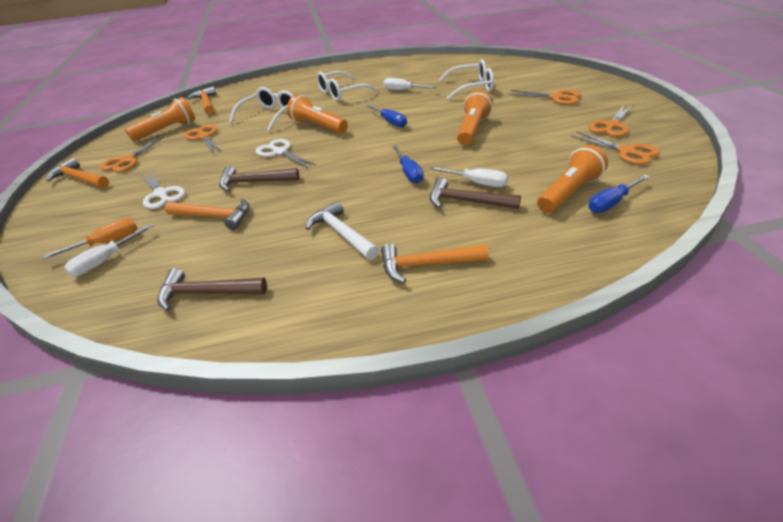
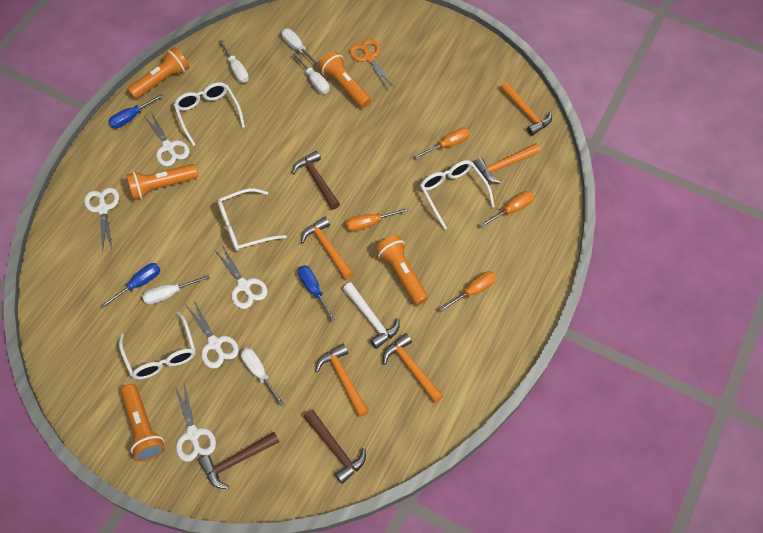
orange flashlight: 4 -> 5
orange hammer: 4 -> 5
orange scissors: 5 -> 1
orange screwdriver: 1 -> 4
white glasses: 3 -> 4
white scissors: 2 -> 5
white screwdriver: 3 -> 5

